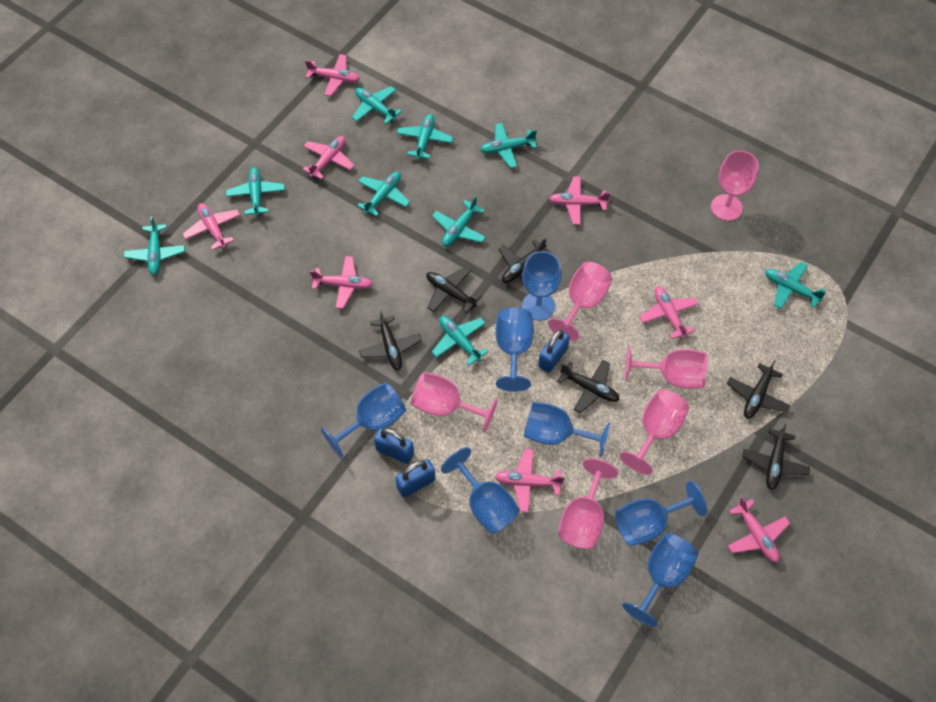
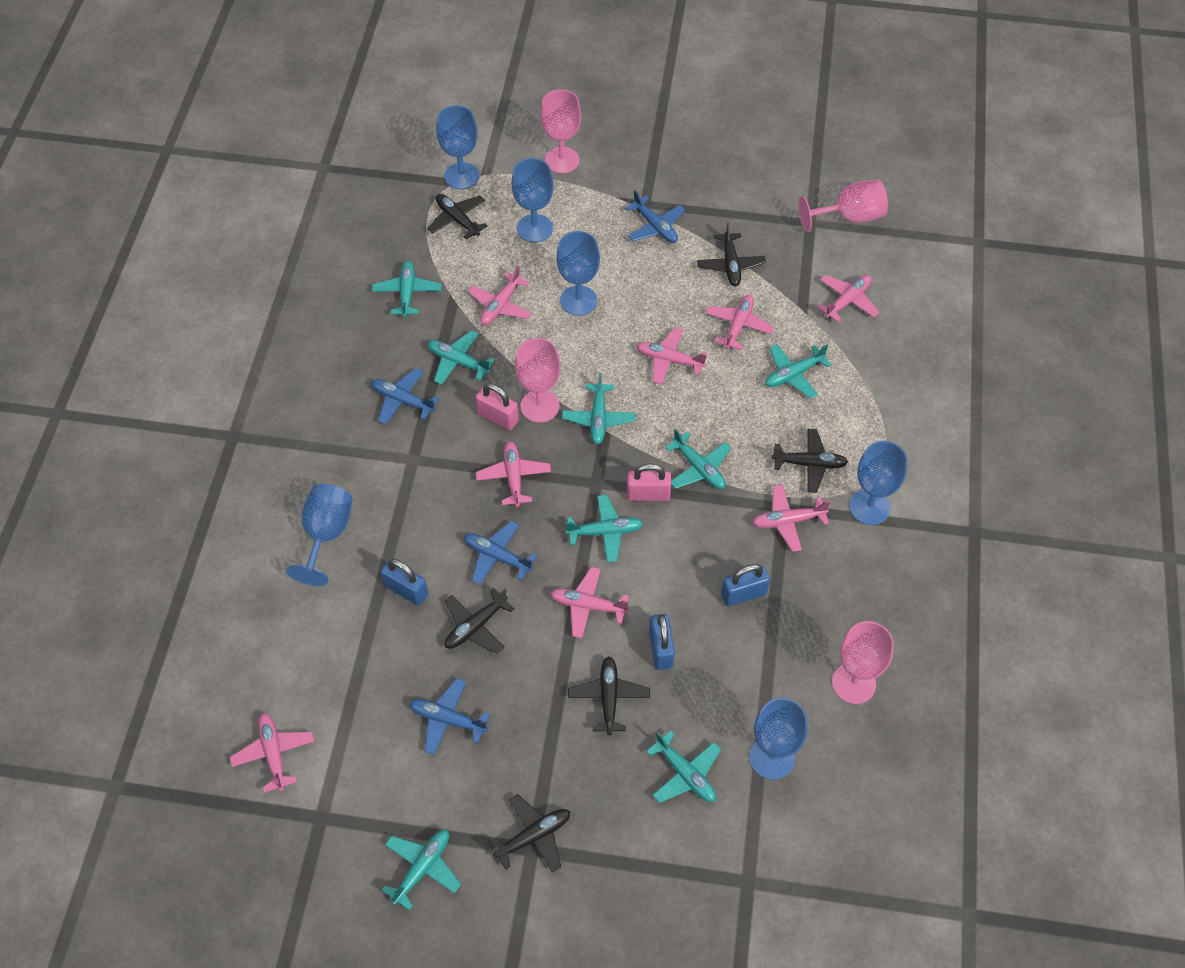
blue goblet: 7 -> 6
blue plane: 0 -> 4
pink goblet: 6 -> 4
pink padlock: 0 -> 2
turquoise plane: 9 -> 8

